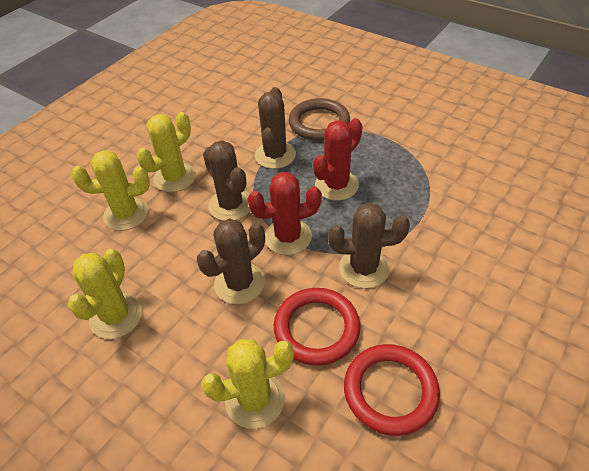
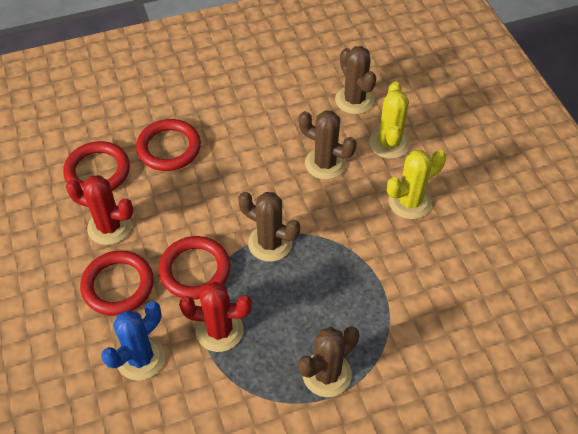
blue cactus: 0 -> 1
brown ring: 1 -> 0
red ring: 2 -> 4
yellow cactus: 4 -> 2

